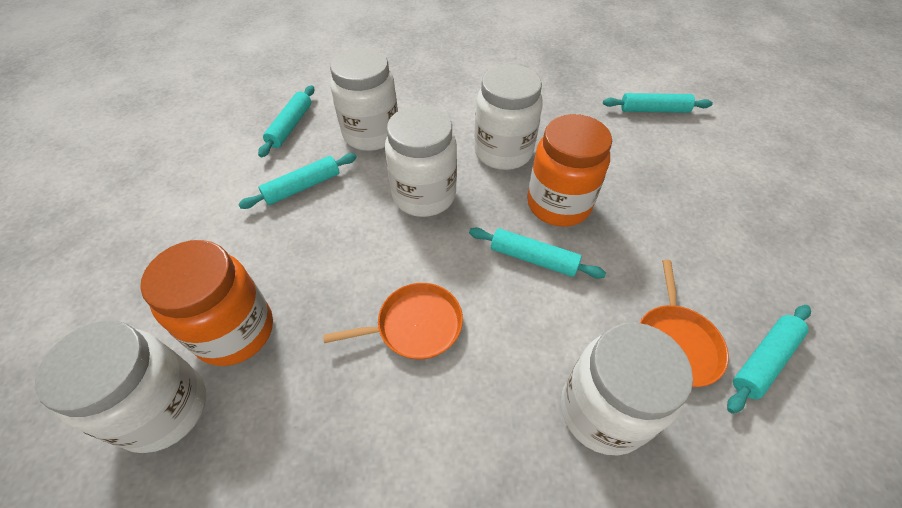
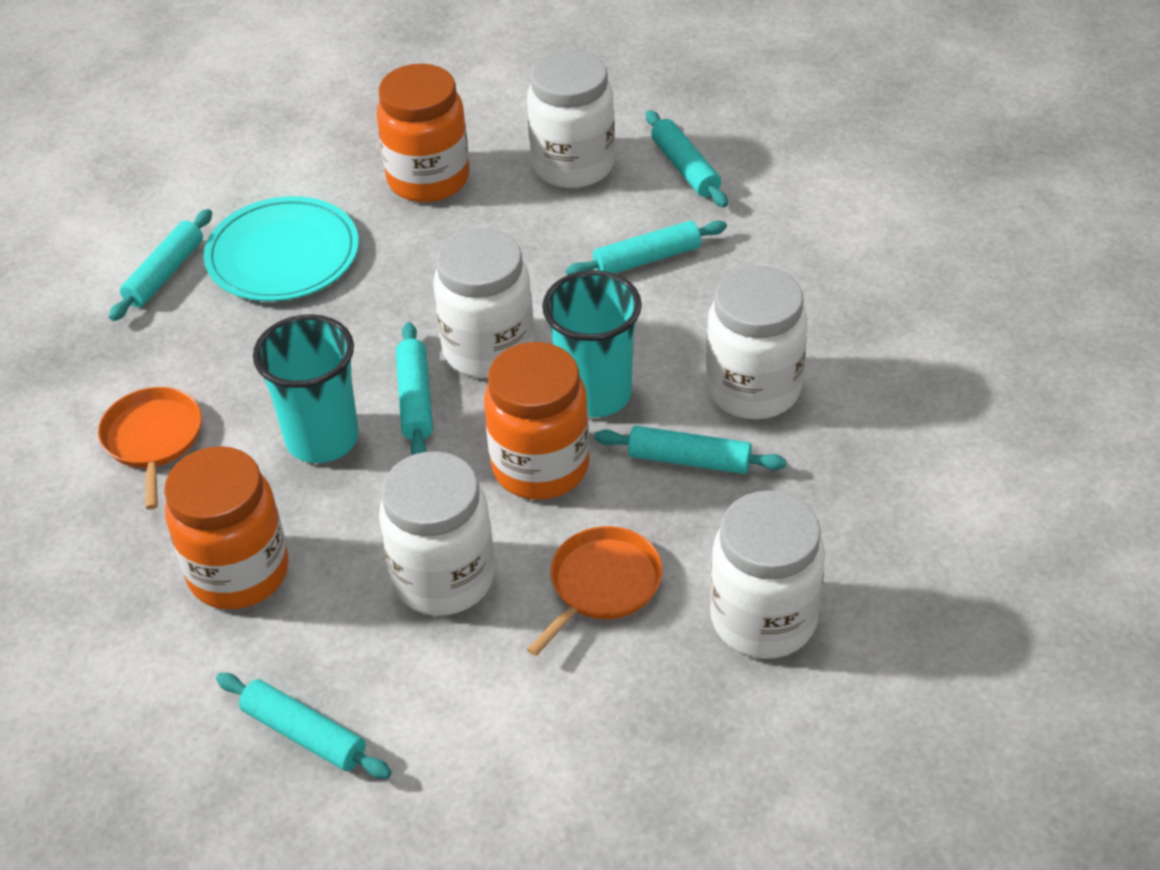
orange jar: 2 -> 3
turquoise cup: 0 -> 2
turquoise plate: 0 -> 1
turquoise rolling pin: 5 -> 6

